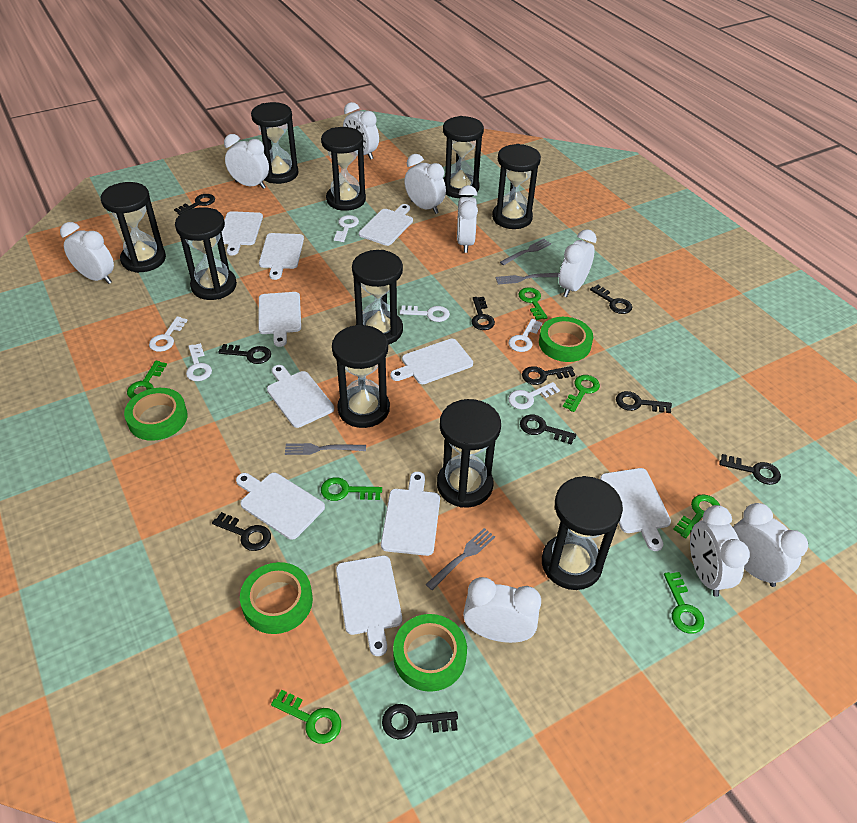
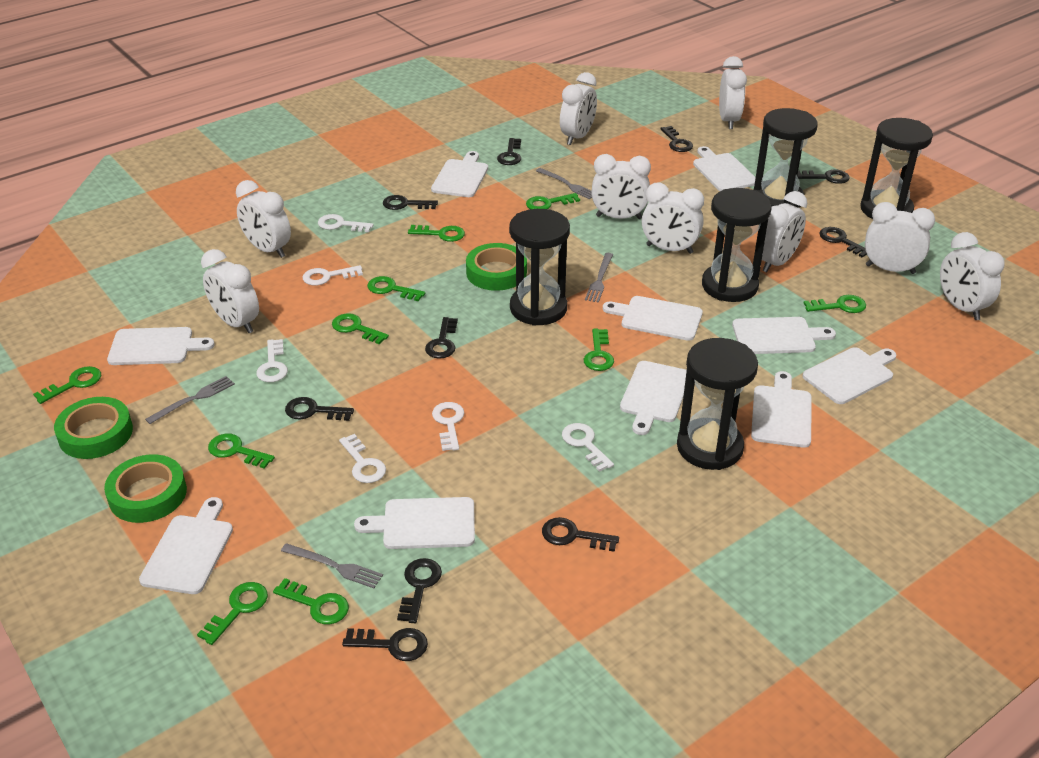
black hourglass: 10 -> 5
green key: 7 -> 10
green tape: 4 -> 3

